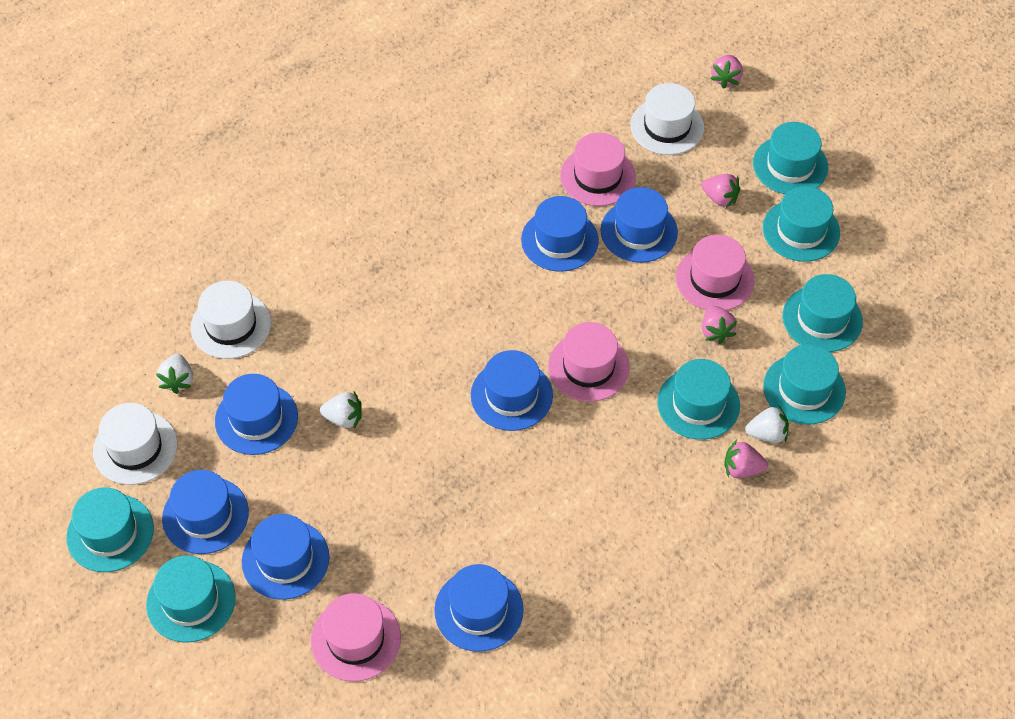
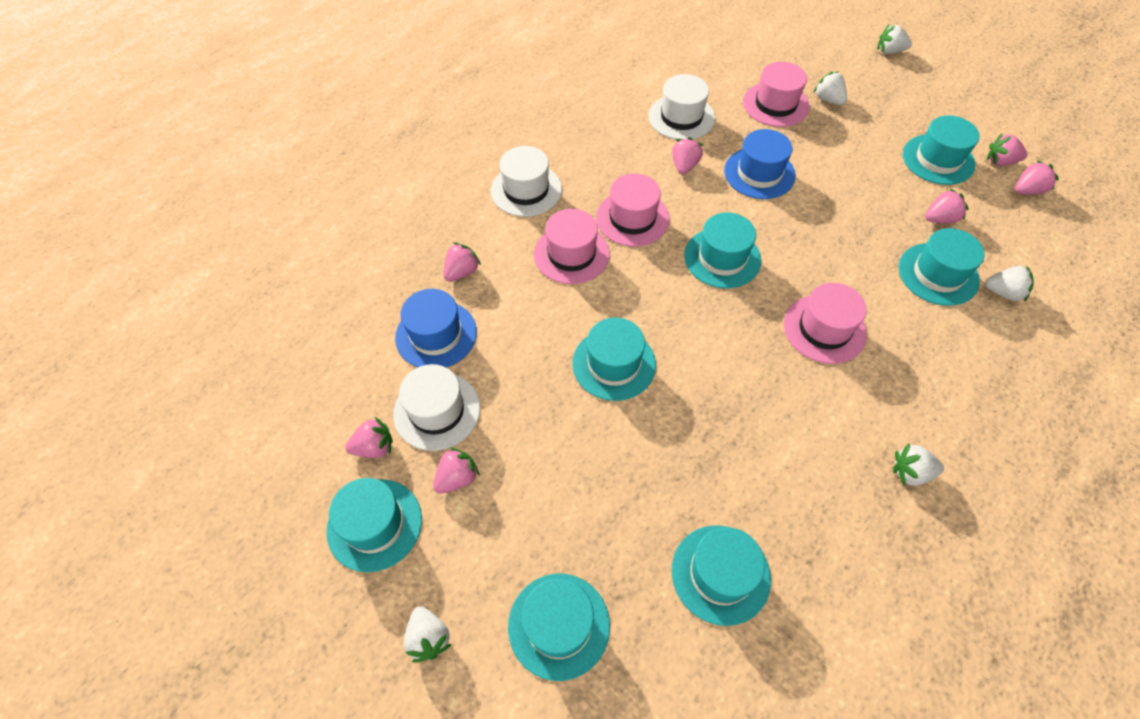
blue hat: 7 -> 2
pink strawberry: 4 -> 7
white strawberry: 3 -> 5

